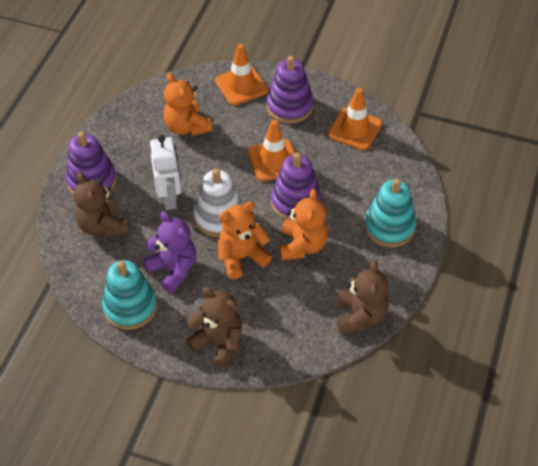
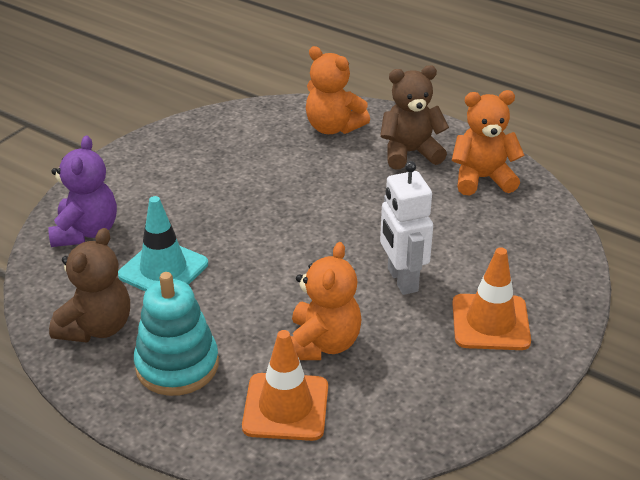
brown teddy bear: 3 -> 2
orange traffic cone: 3 -> 2
purple stacking toy: 3 -> 0
turquoise stacking toy: 2 -> 1
turquoise traffic cone: 0 -> 1
white stacking toy: 1 -> 0

